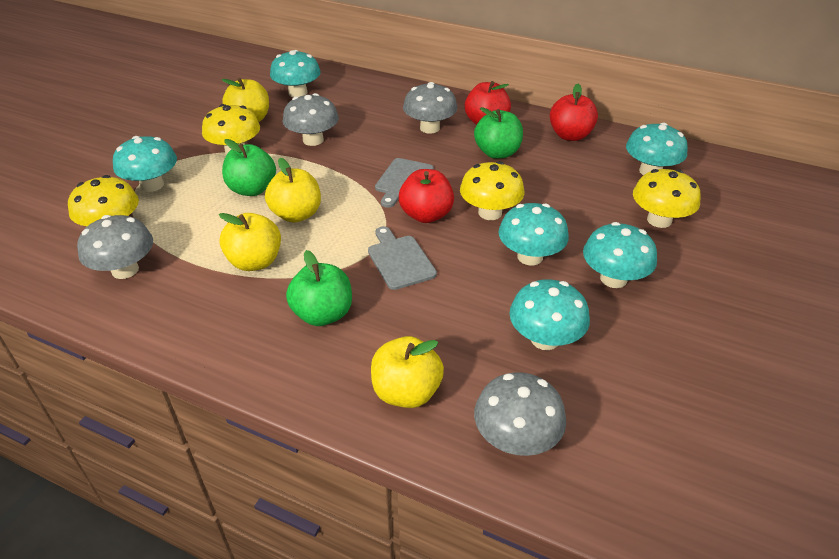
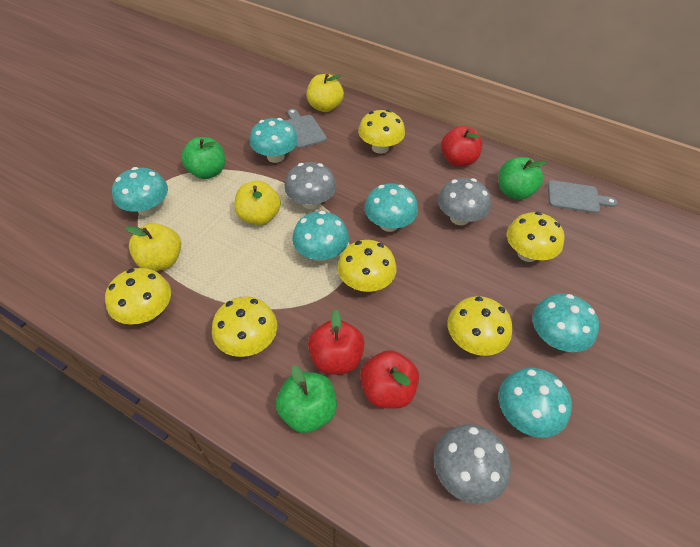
grey mushroom: 4 -> 3
yellow apple: 4 -> 3
yellow mushroom: 4 -> 6

